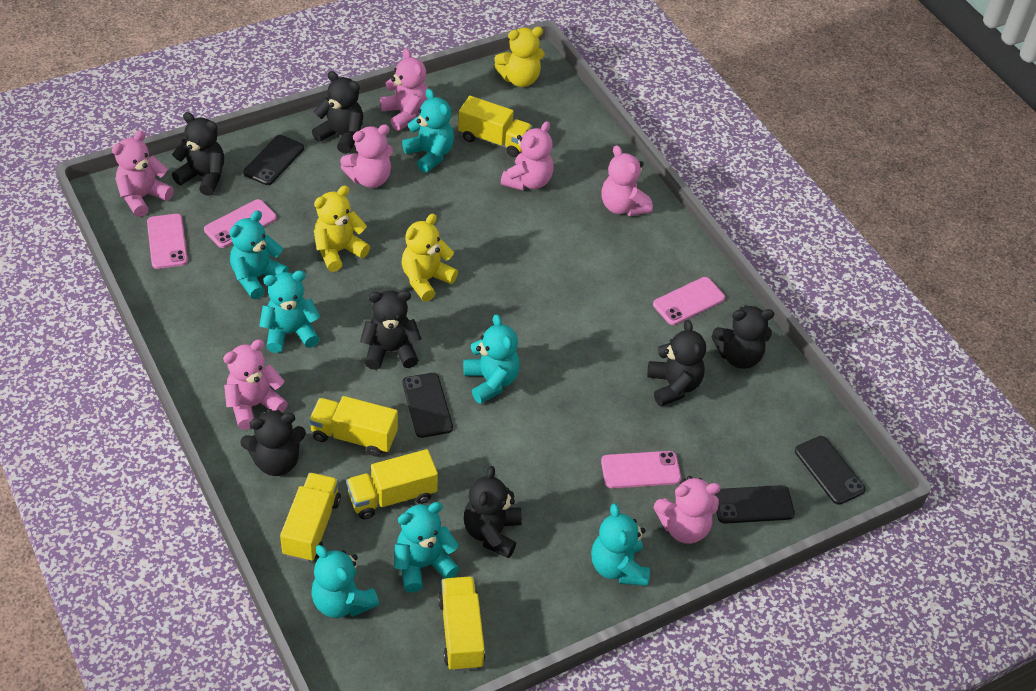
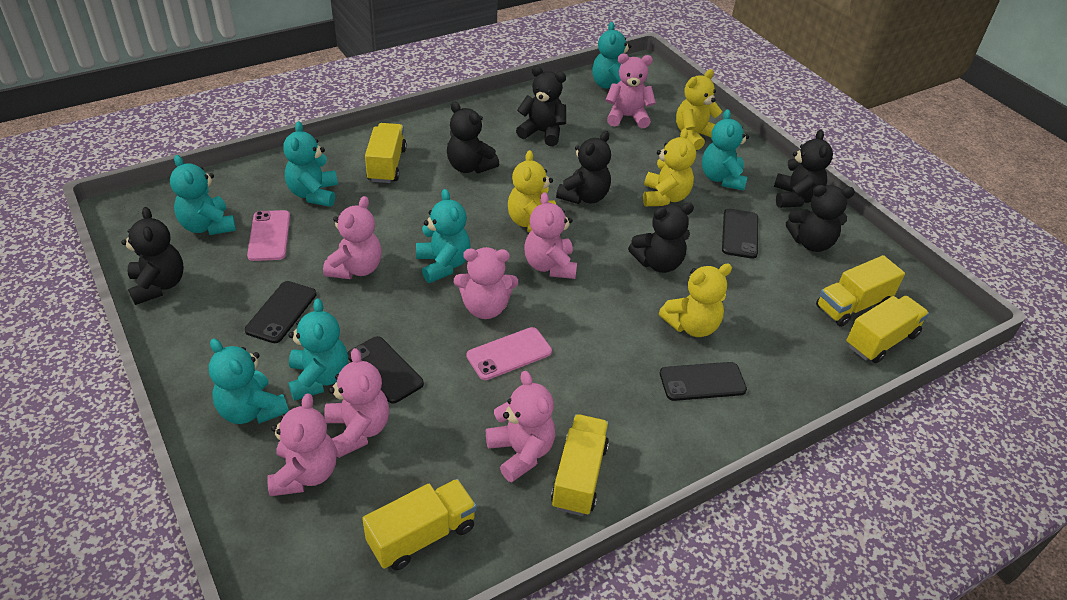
pink phone: 4 -> 2
yellow teddy bear: 3 -> 4

